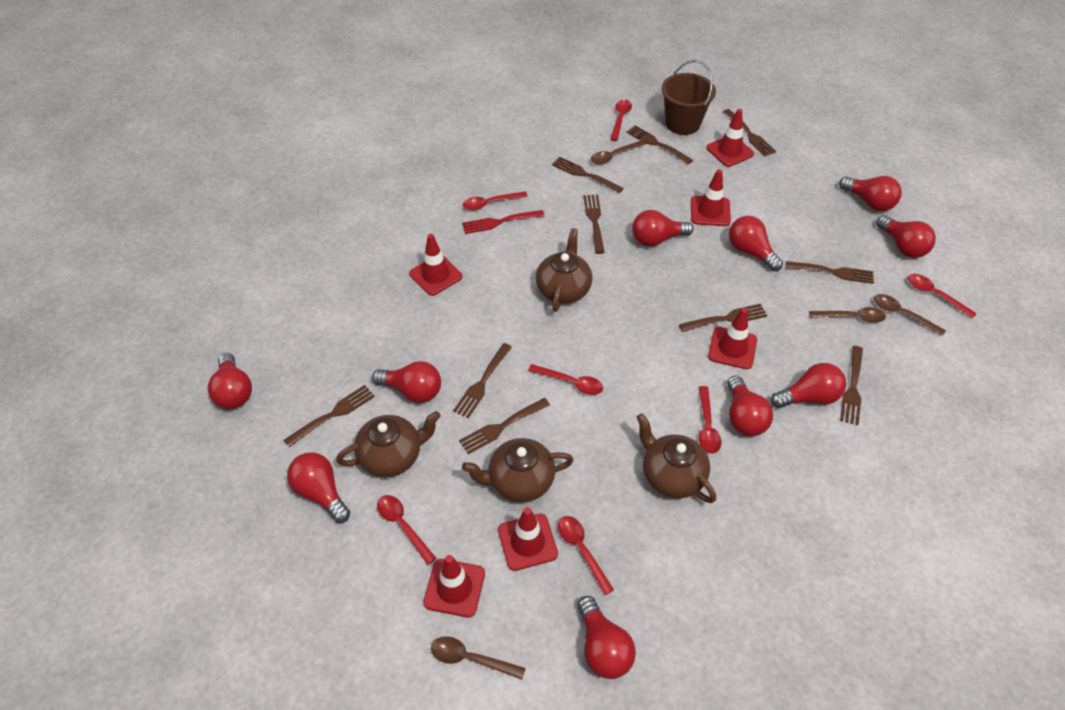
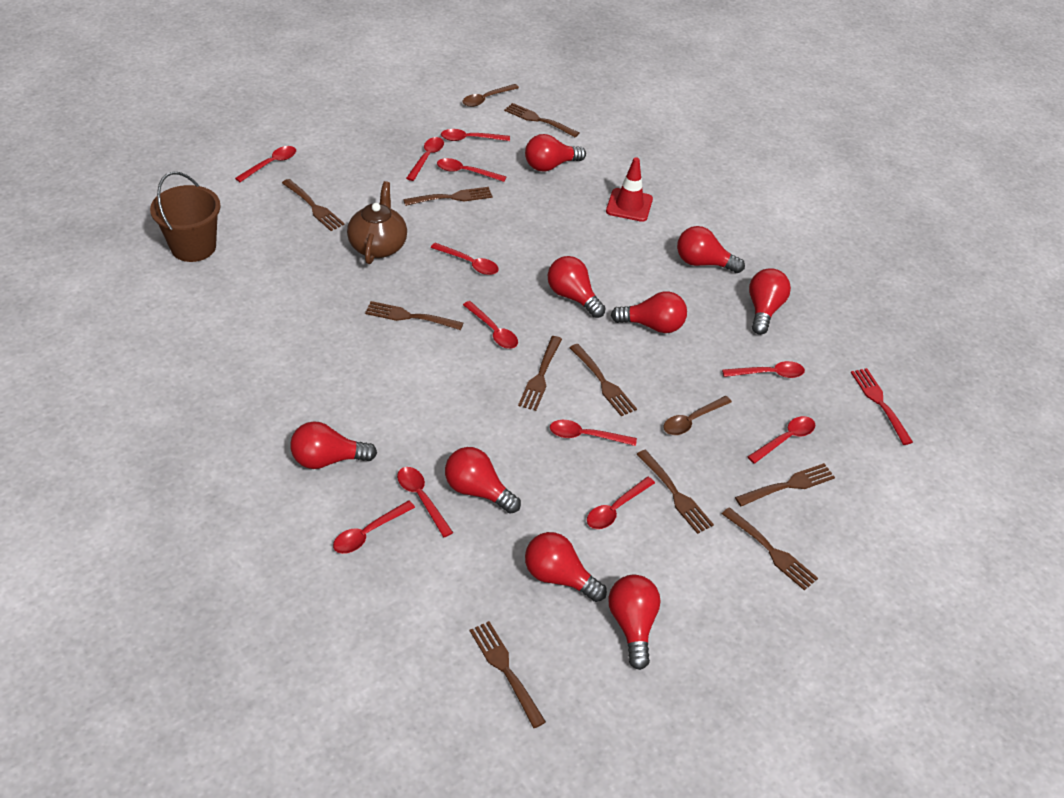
brown spoon: 4 -> 2
brown teapot: 4 -> 1
red light bulb: 10 -> 9
red spoon: 7 -> 12
red traffic cone: 6 -> 1

